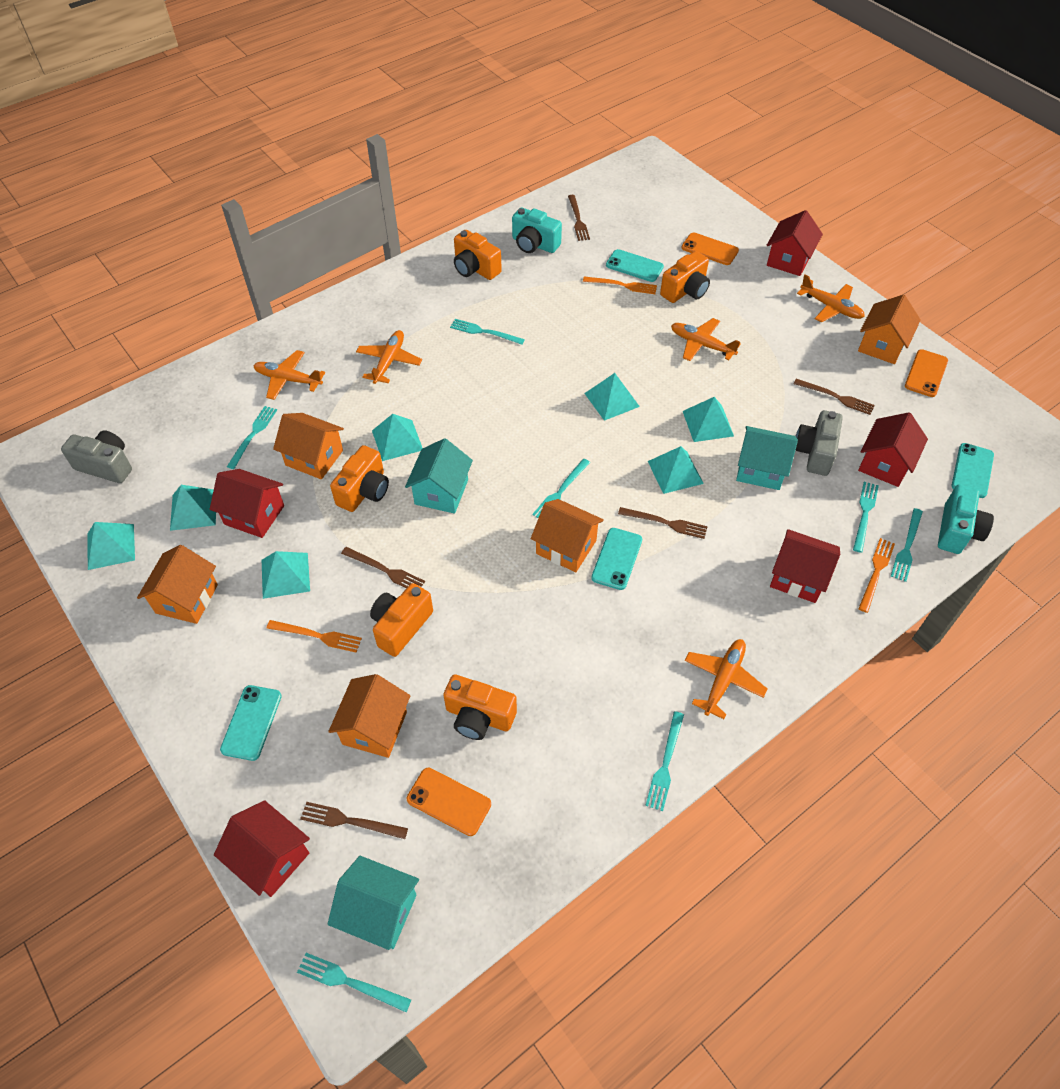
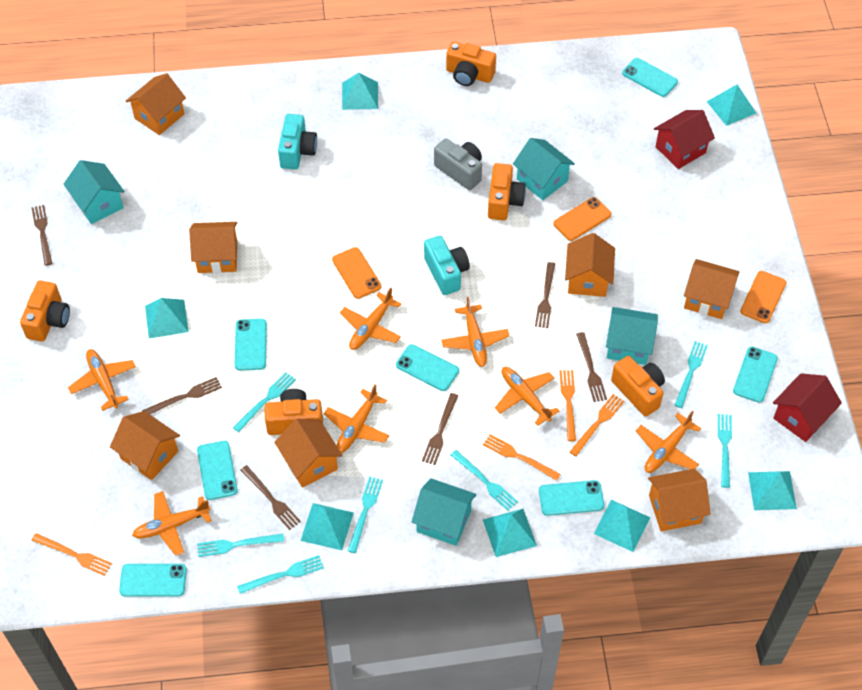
brown fork: 5 -> 6
grey camera: 2 -> 1
orange fork: 3 -> 4
orange house: 5 -> 7
orange plane: 5 -> 7
red house: 5 -> 2
turquoise house: 3 -> 4
turquoise phone: 4 -> 7

